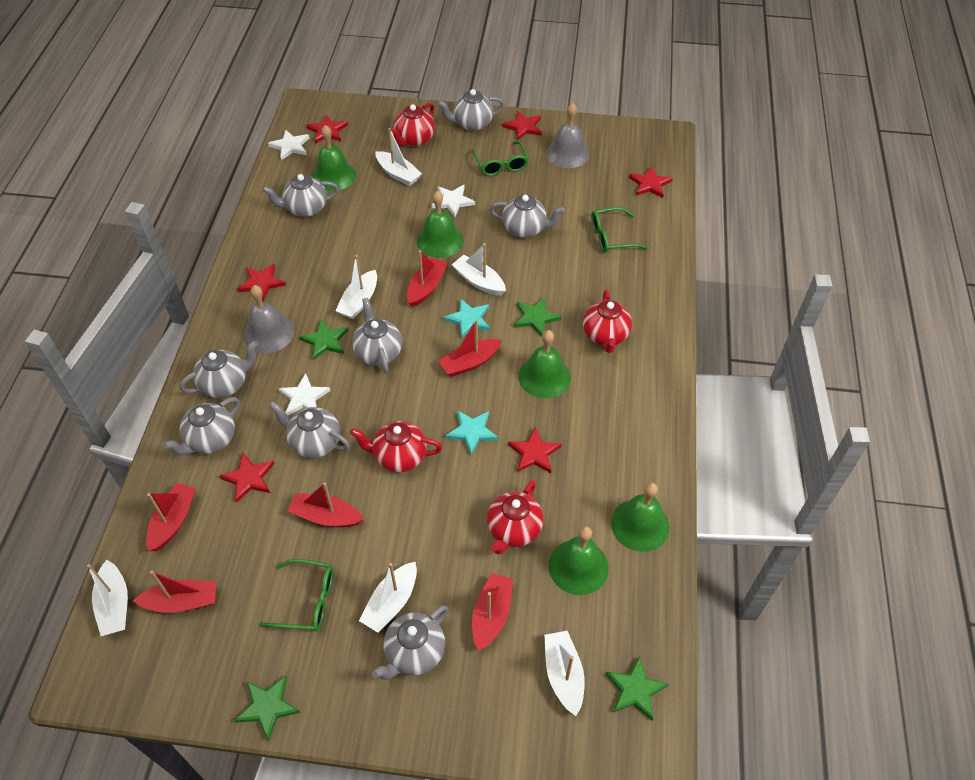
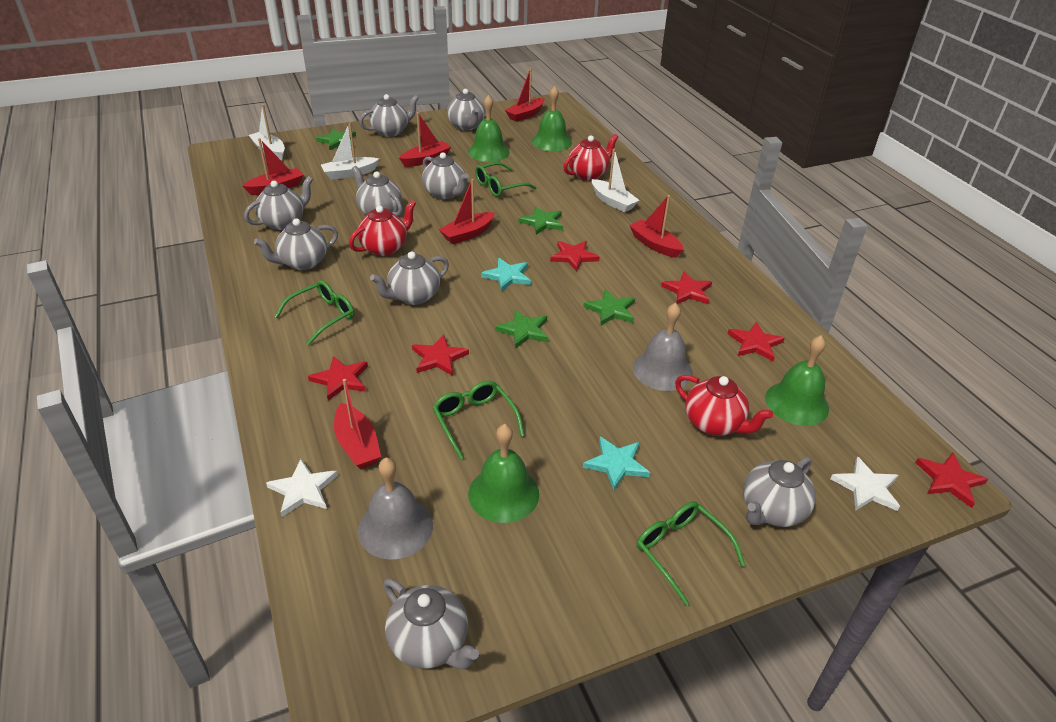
green bell: 5 -> 4
green glasses: 3 -> 4
grey teapot: 8 -> 9
red teapot: 4 -> 3
white boat: 6 -> 3
white star: 3 -> 2

